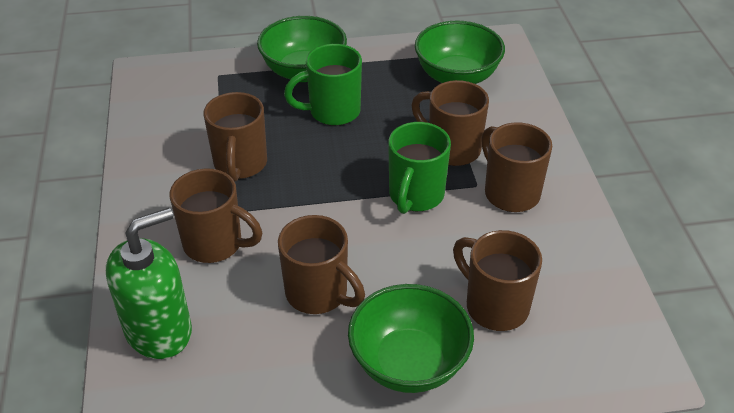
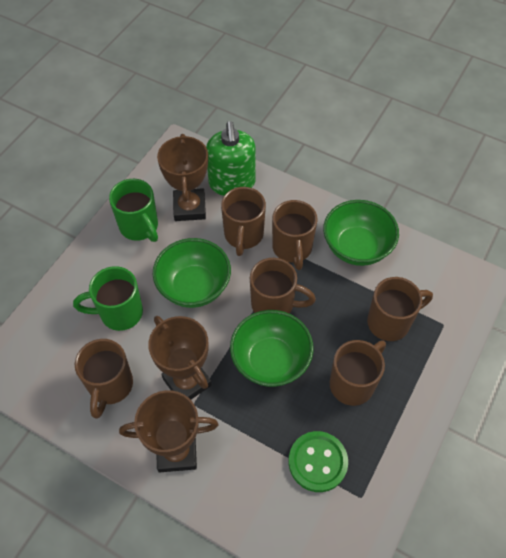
brown trophy: 0 -> 3
green button: 0 -> 1

